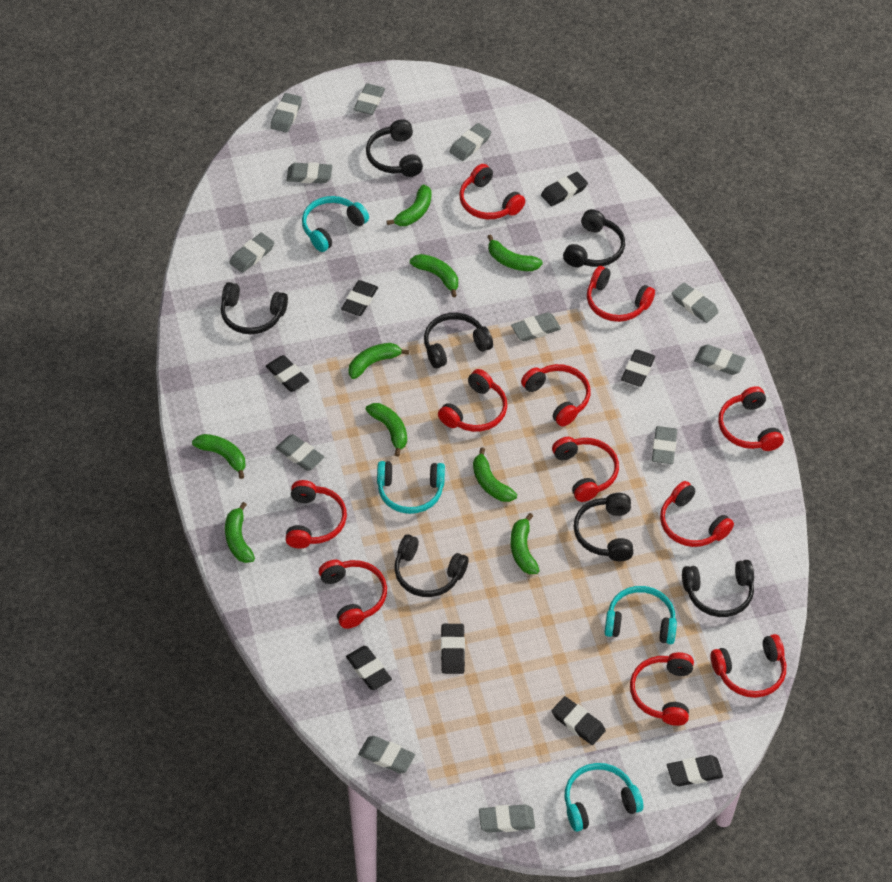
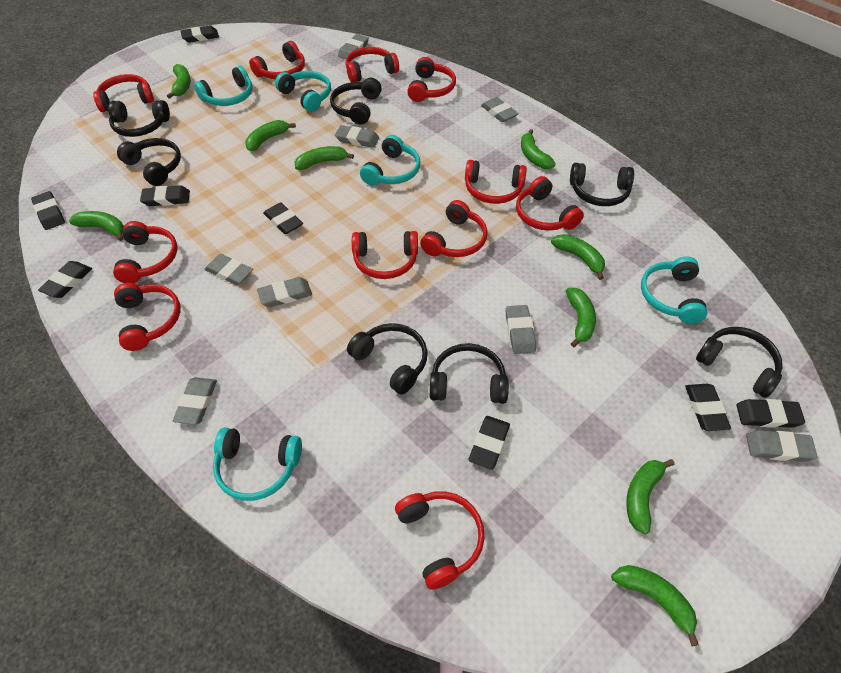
grey eraser: 12 -> 8
turquoise headphones: 4 -> 5

